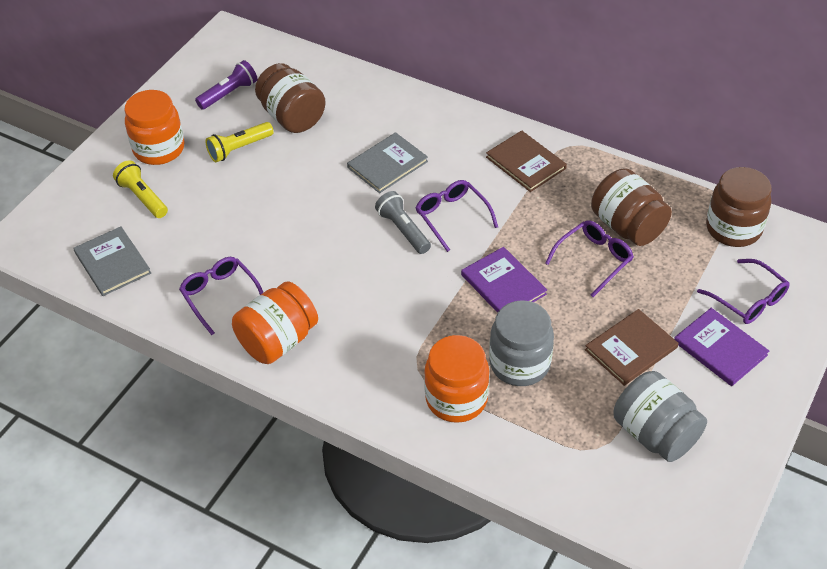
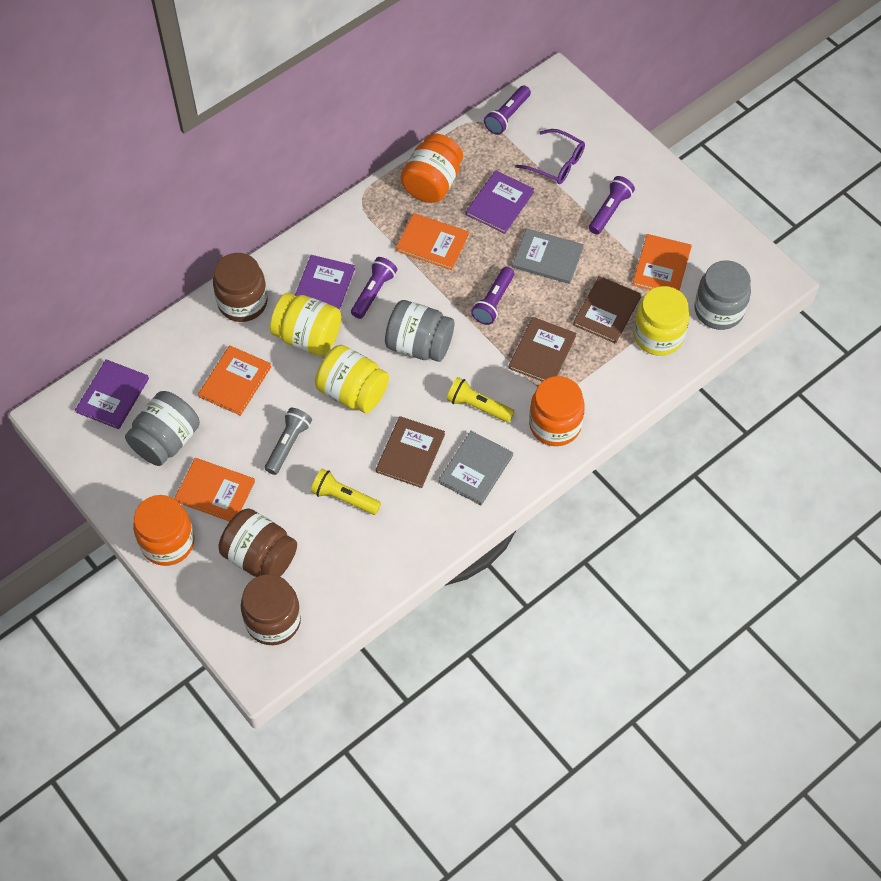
brown book: 2 -> 3
grey jar: 2 -> 3
orange book: 0 -> 4
purple book: 2 -> 3
purple flashlight: 1 -> 4
purple glasses: 4 -> 1
yellow jar: 0 -> 3

